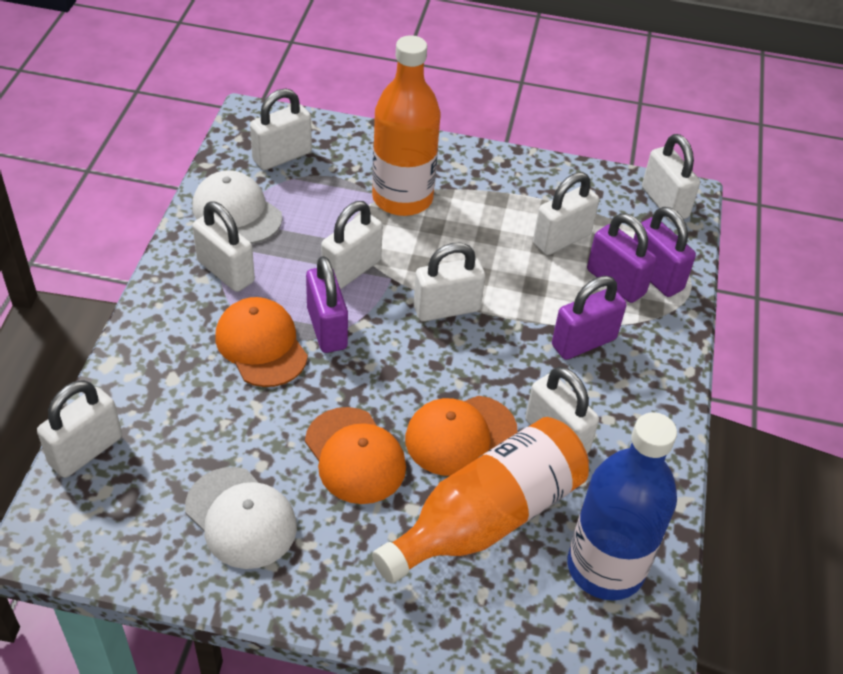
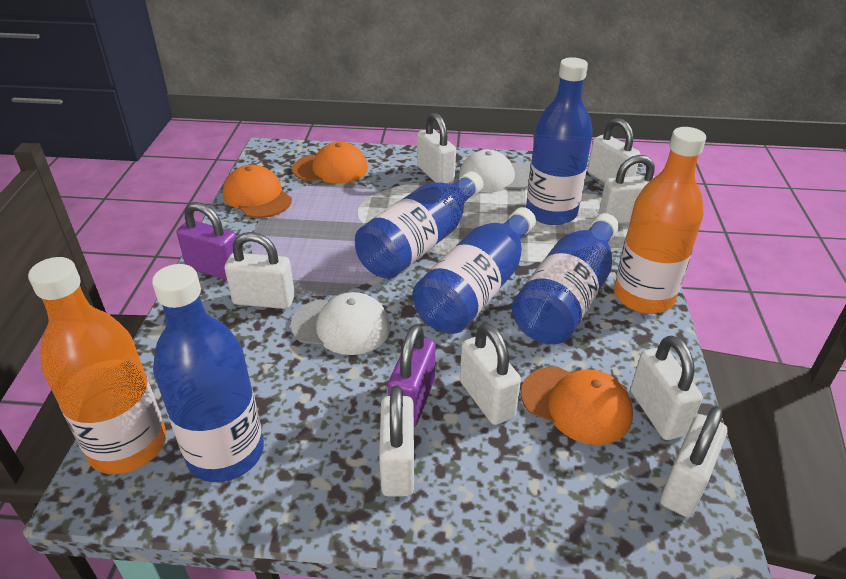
blue bottle: 1 -> 5
purple padlock: 4 -> 2

